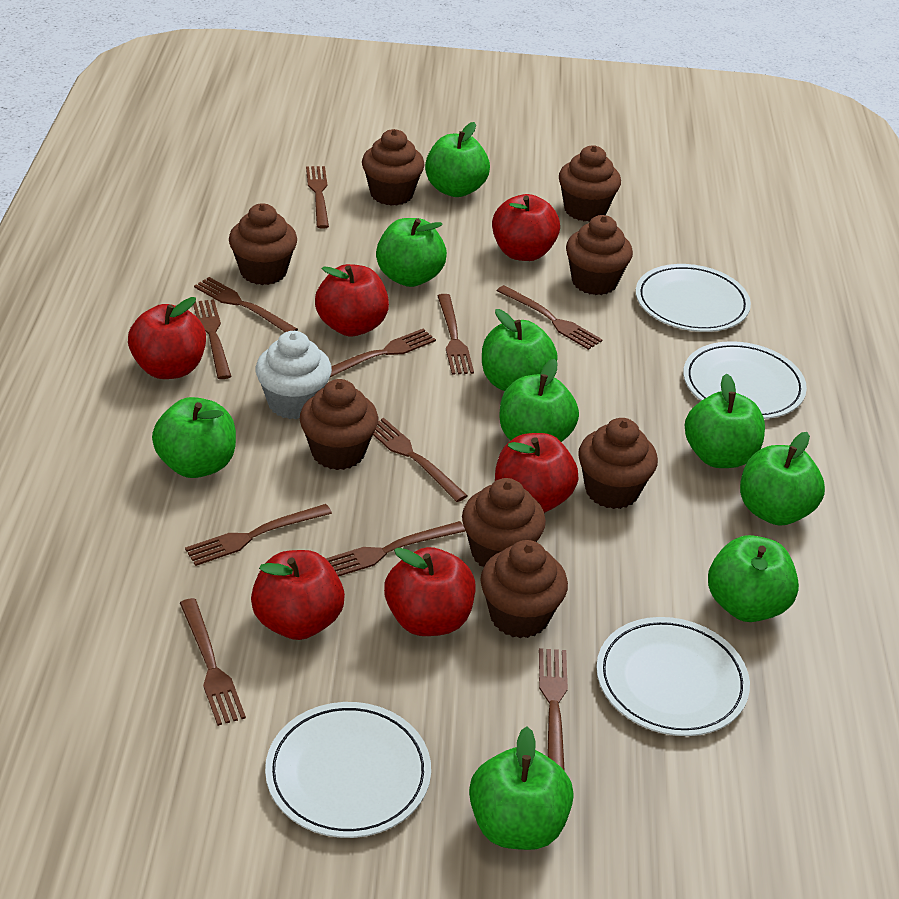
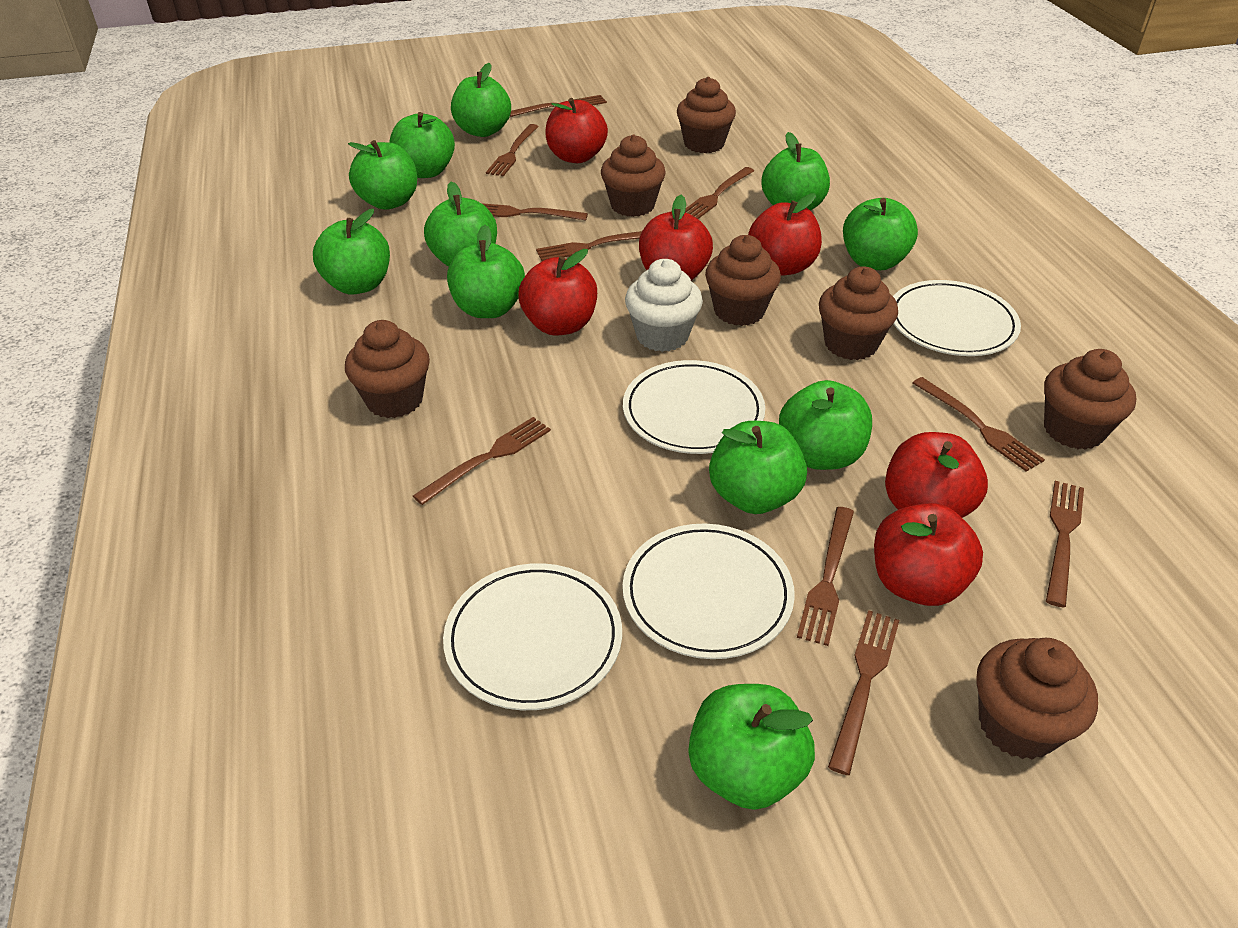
brown cupcake: 8 -> 7
brown fork: 11 -> 10
green apple: 9 -> 11

